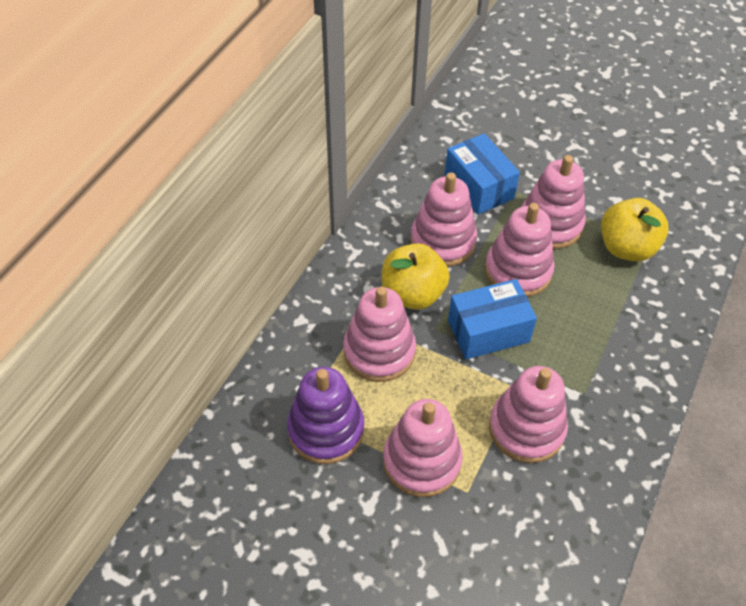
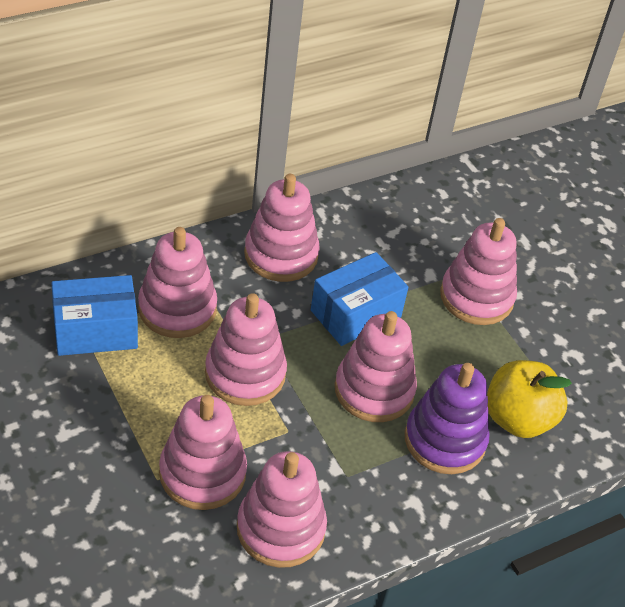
pink stacking toy: 6 -> 7
yellow apple: 2 -> 1

